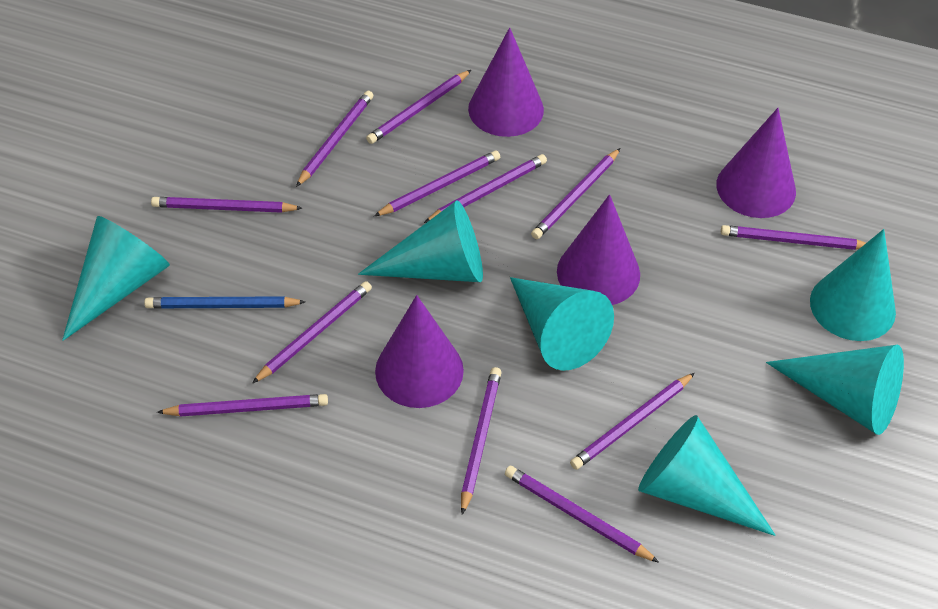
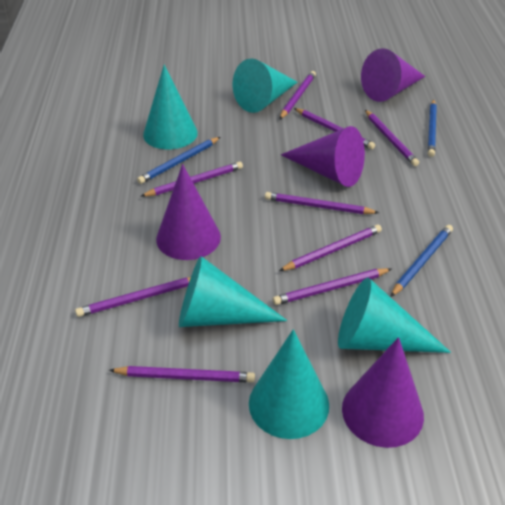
blue pencil: 1 -> 3
purple pencil: 12 -> 9
turquoise cone: 6 -> 5

